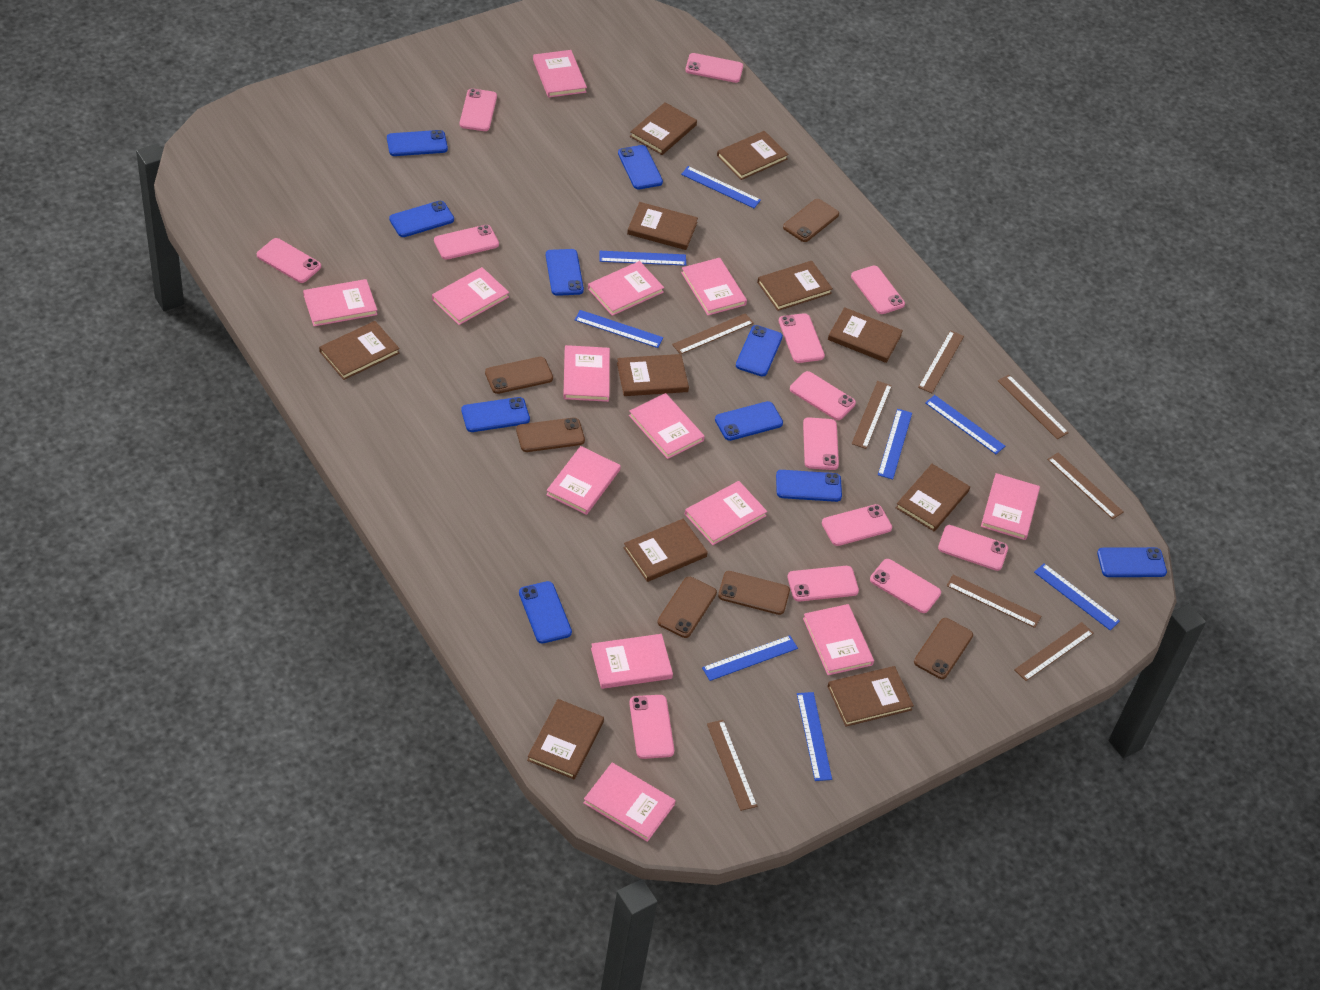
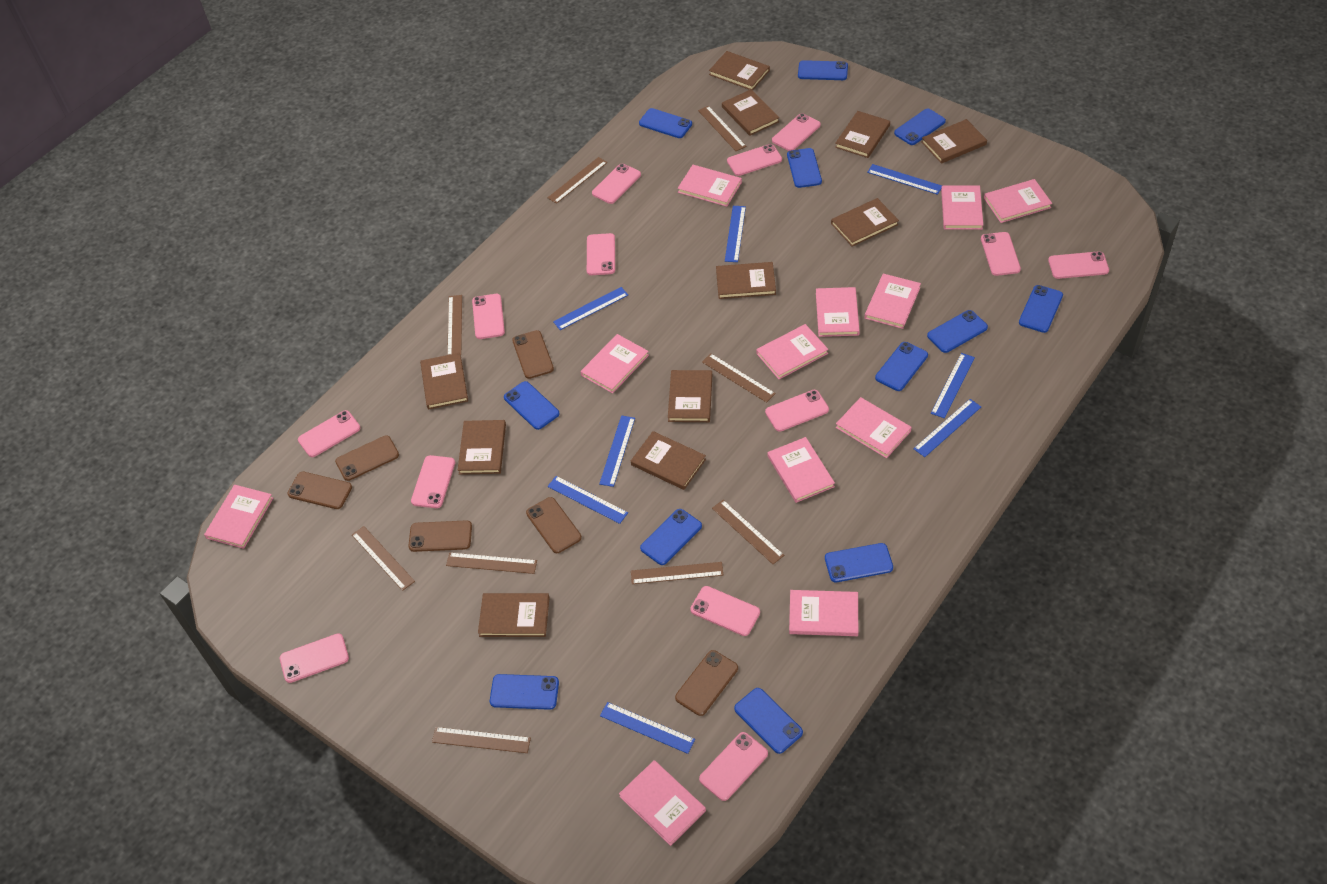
blue phone: 10 -> 12
brown ruler: 8 -> 9
pink book: 13 -> 12

